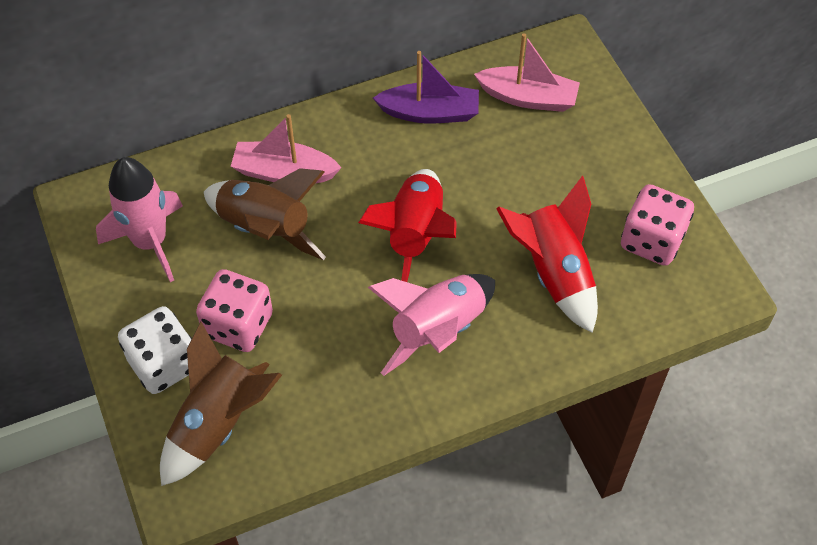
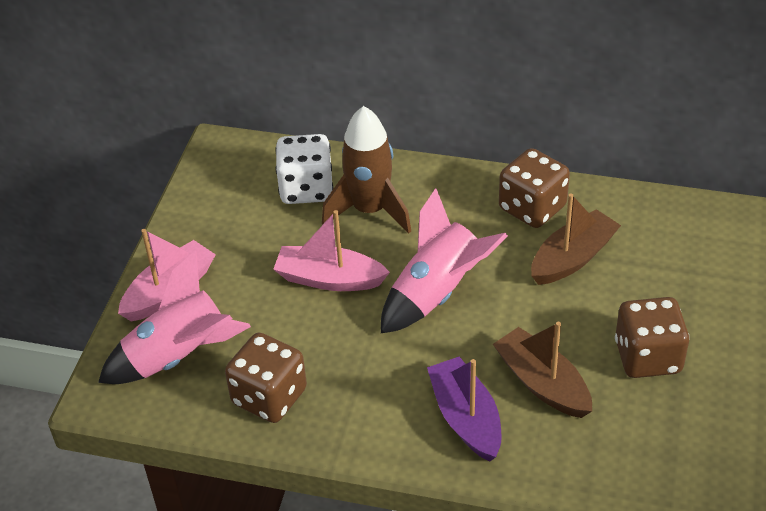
brown boat: 0 -> 2
brown dice: 0 -> 3
brown rocket: 2 -> 1
pink dice: 2 -> 0
red rocket: 2 -> 0

